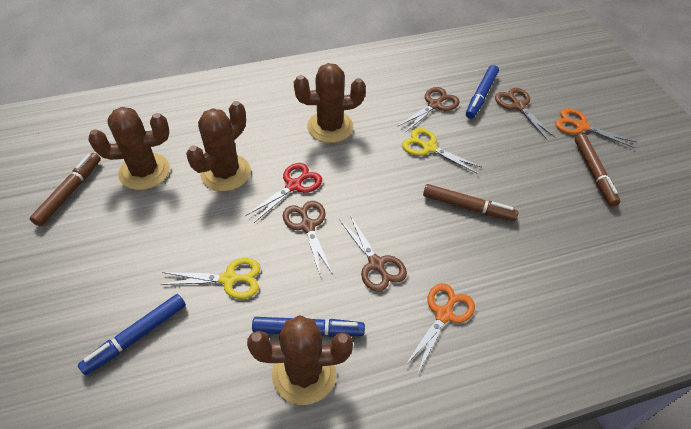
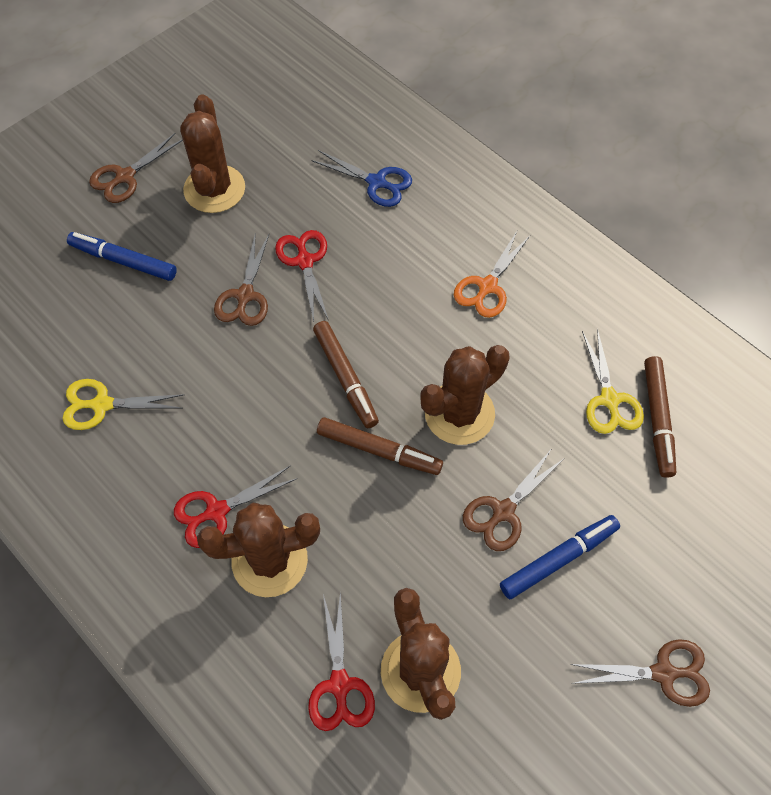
blue marker: 3 -> 2
blue scissors: 0 -> 1
orange scissors: 2 -> 1
red scissors: 1 -> 3

